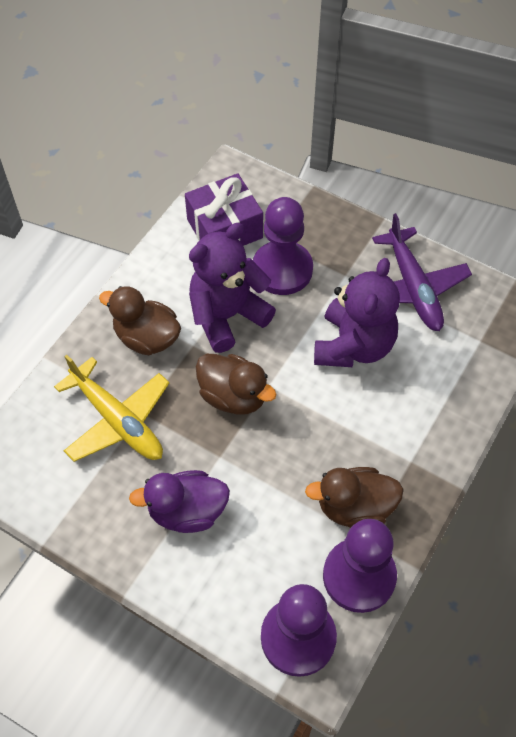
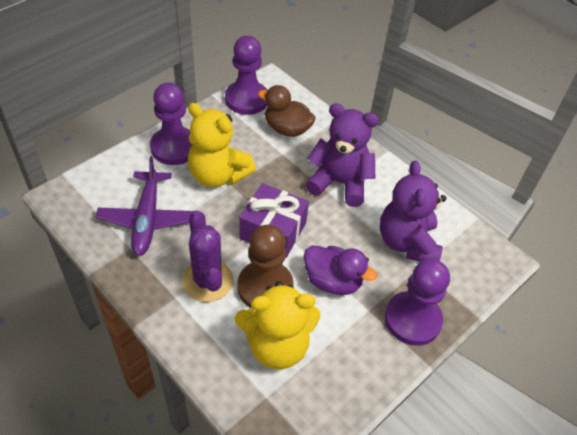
brown duck: 3 -> 1
brown pawn: 0 -> 1
purple cactus: 0 -> 1
yellow plane: 1 -> 0
yellow teddy bear: 0 -> 2

